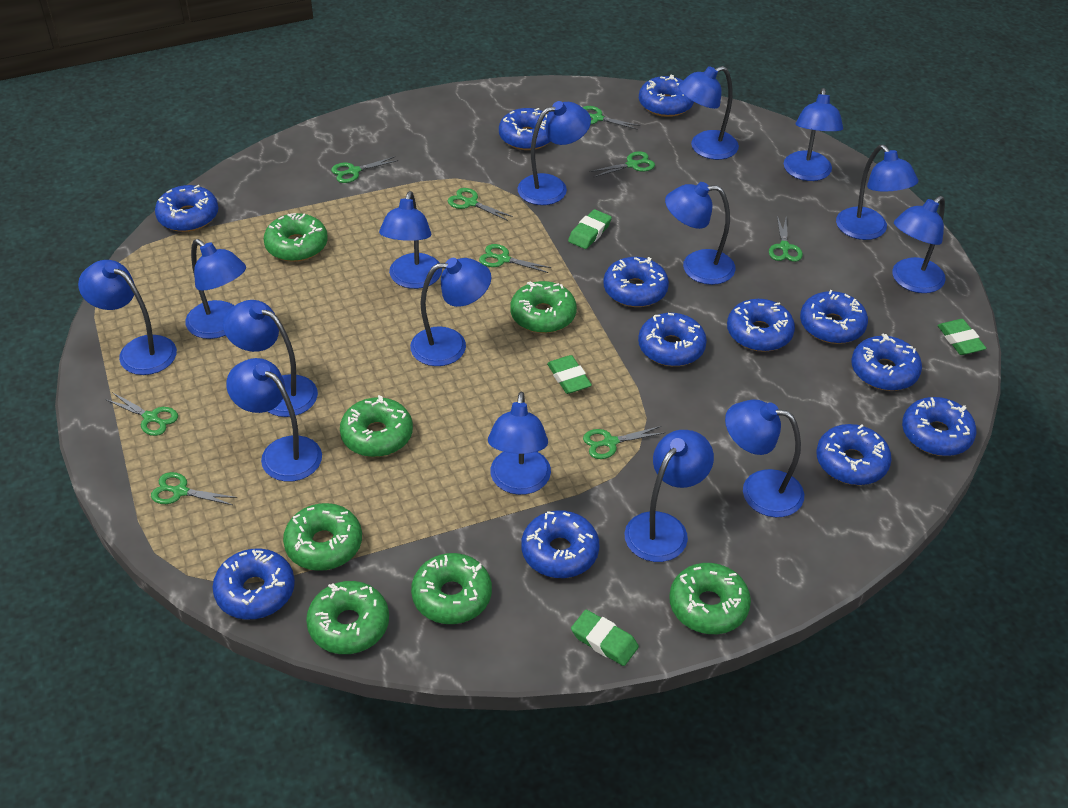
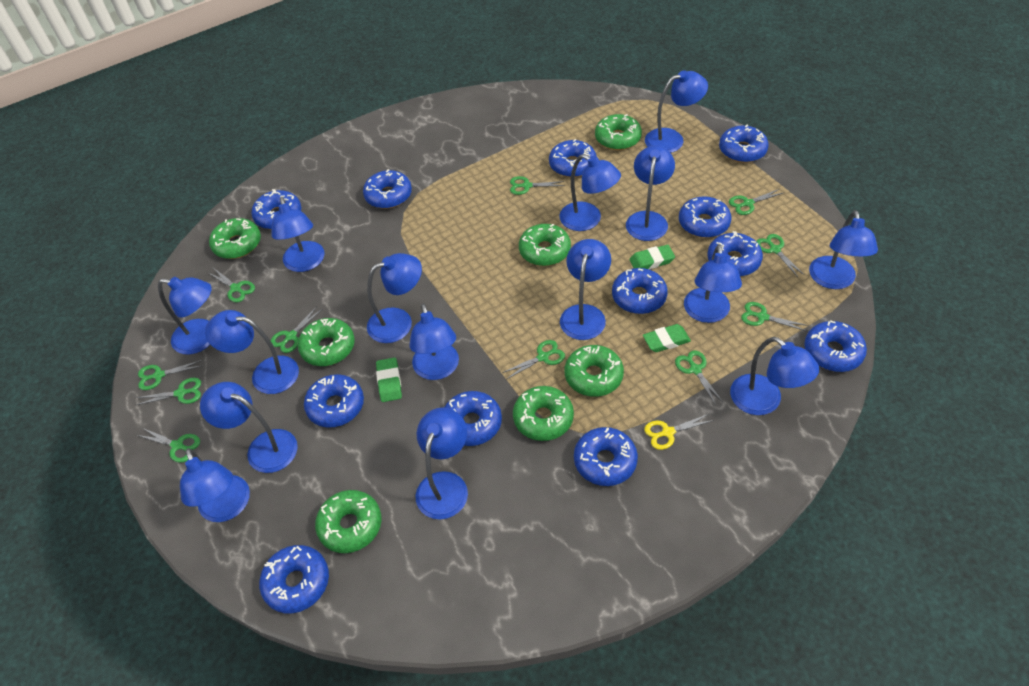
green eraser: 4 -> 3
green scissors: 9 -> 11
yellow scissors: 0 -> 1

